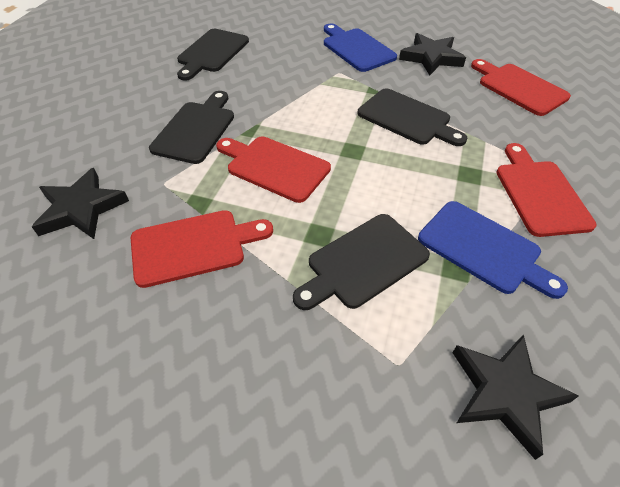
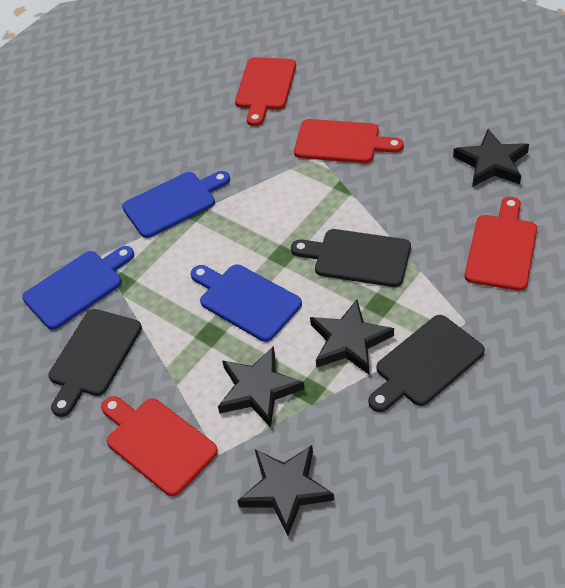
black cutting board: 4 -> 3
black star: 3 -> 4
blue cutting board: 2 -> 3

